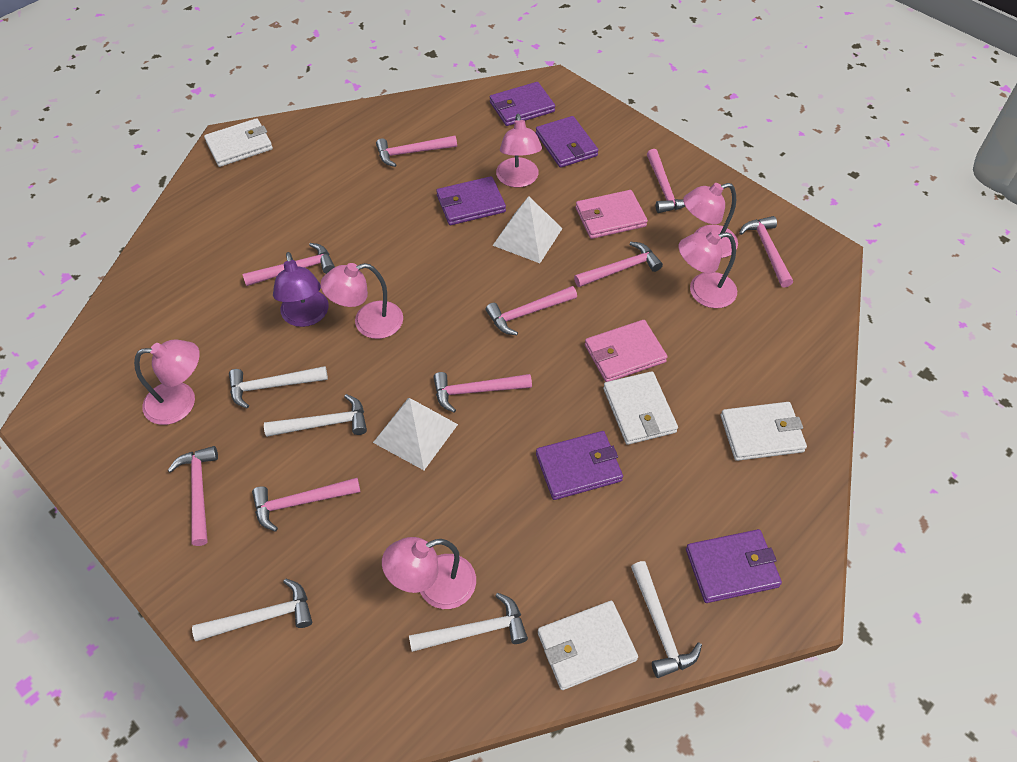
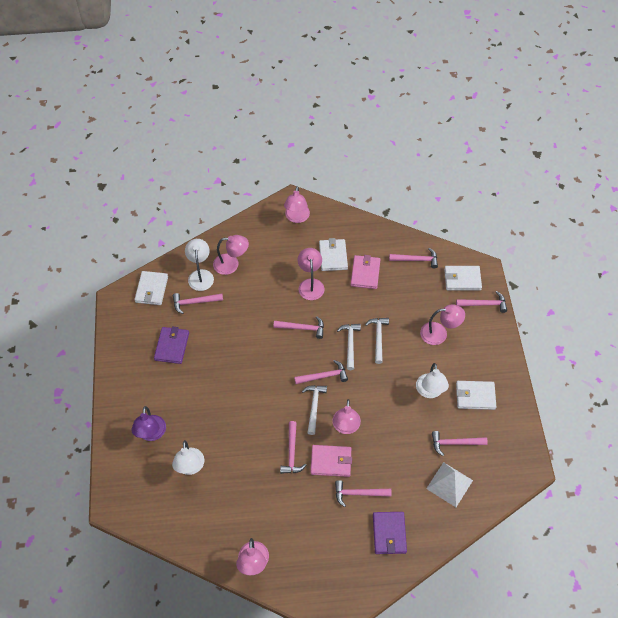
pink hammer: 9 -> 8
purple wallet: 5 -> 2
white hammer: 5 -> 3
white lamp: 0 -> 3
white pyramid: 2 -> 1

